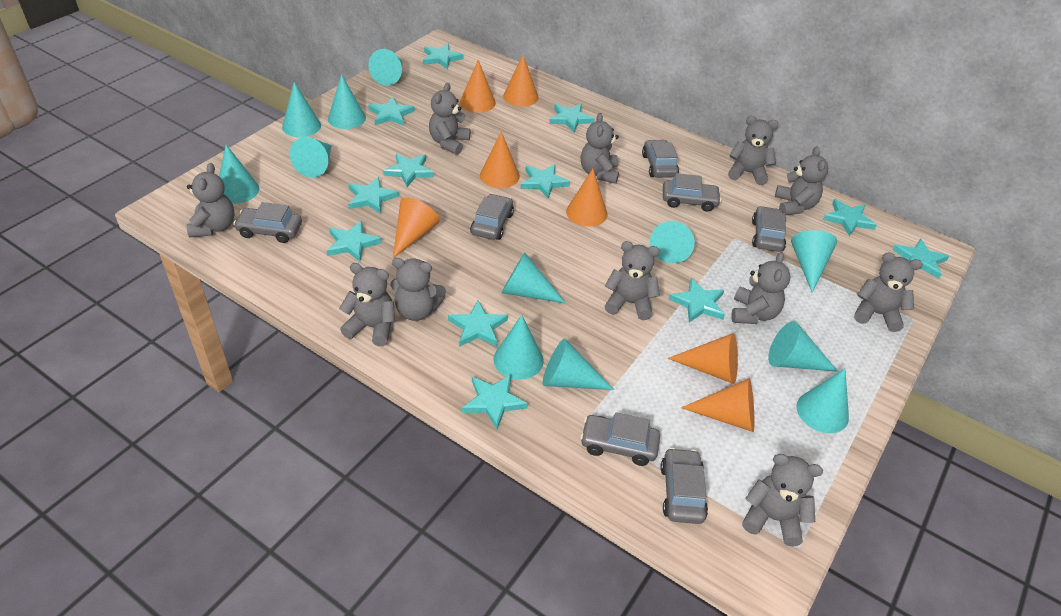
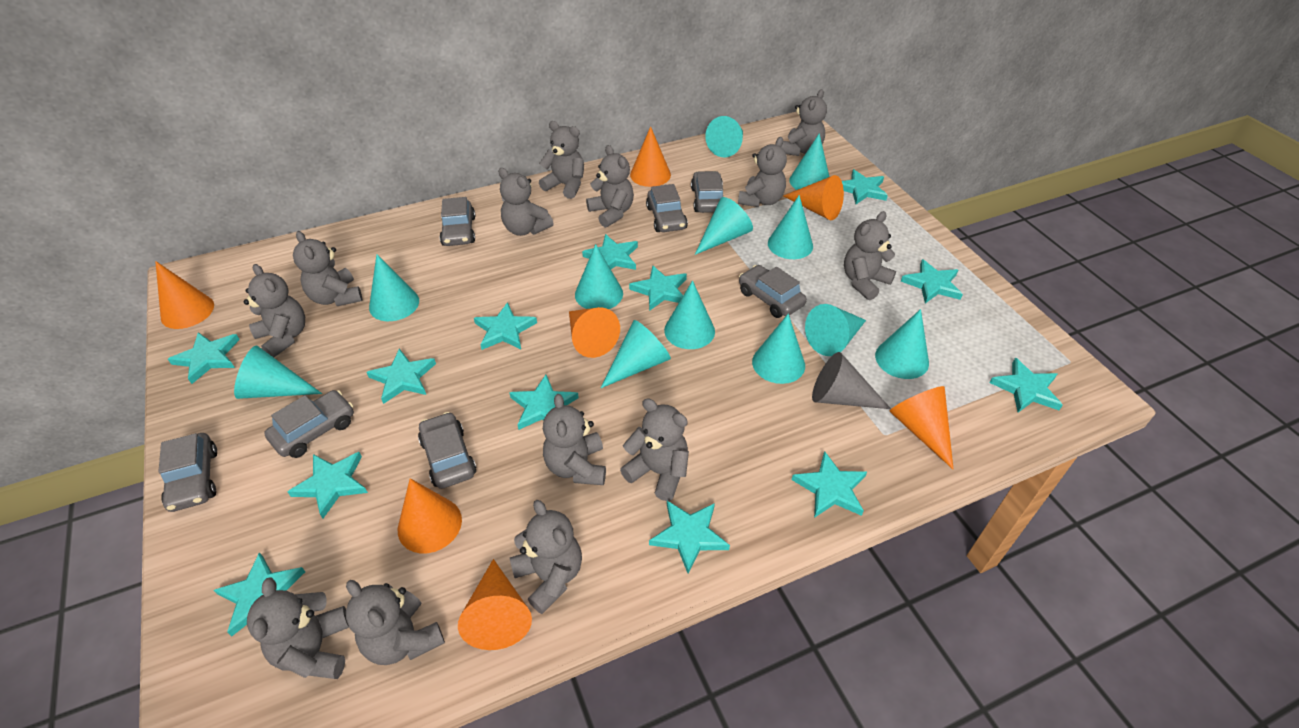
grey cone: 0 -> 1
grey teddy bear: 11 -> 13
turquoise star: 12 -> 13

